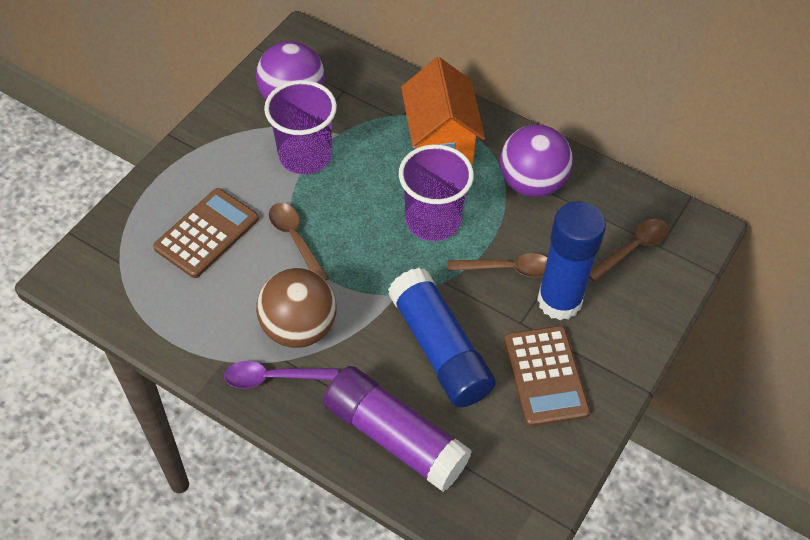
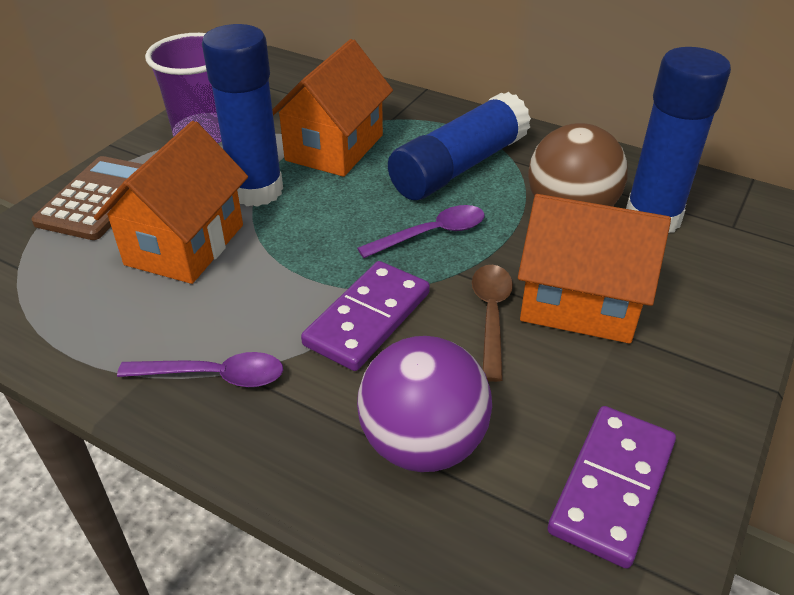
blue glue stick: 2 -> 3
brown calculator: 2 -> 1
brown spoon: 3 -> 1
orange house: 1 -> 3
purple ball: 2 -> 1
purple cup: 2 -> 1
purple domino: 0 -> 2
purple glue stick: 1 -> 0
purple spoon: 1 -> 2

